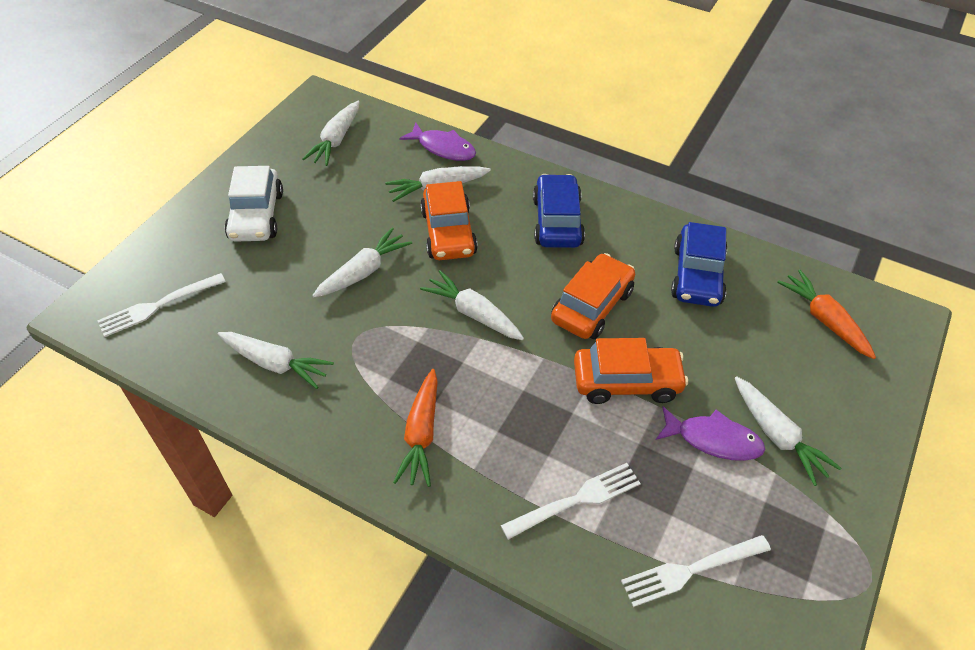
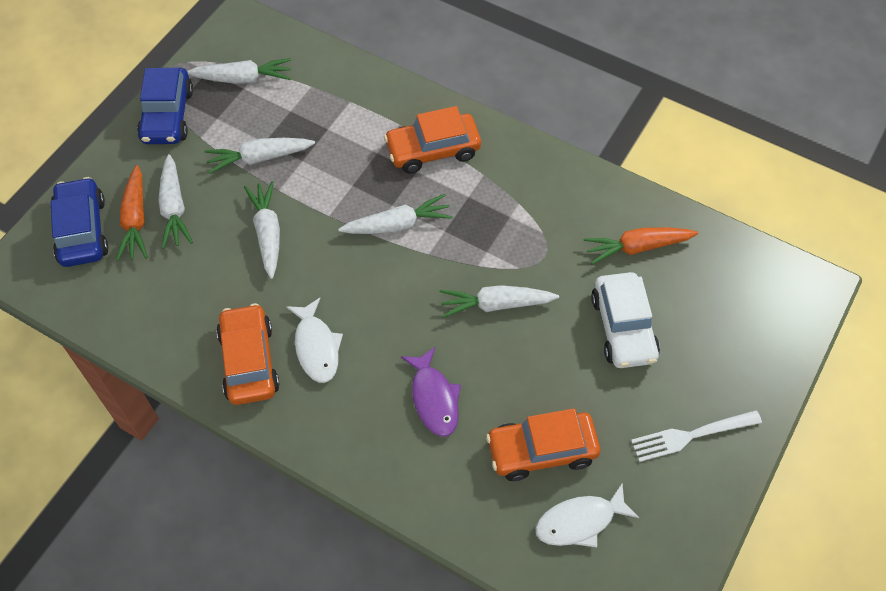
purple fish: 2 -> 1
white fish: 0 -> 2
white fork: 3 -> 1

